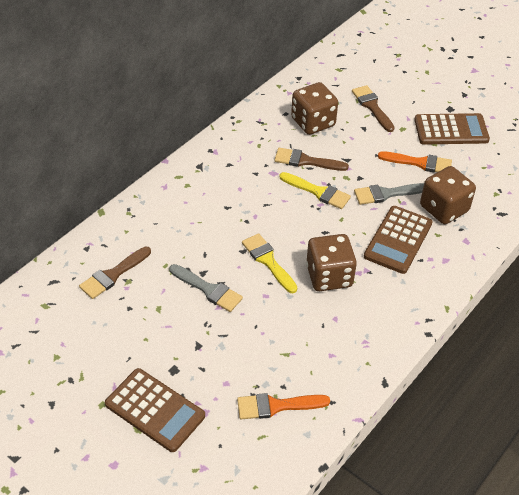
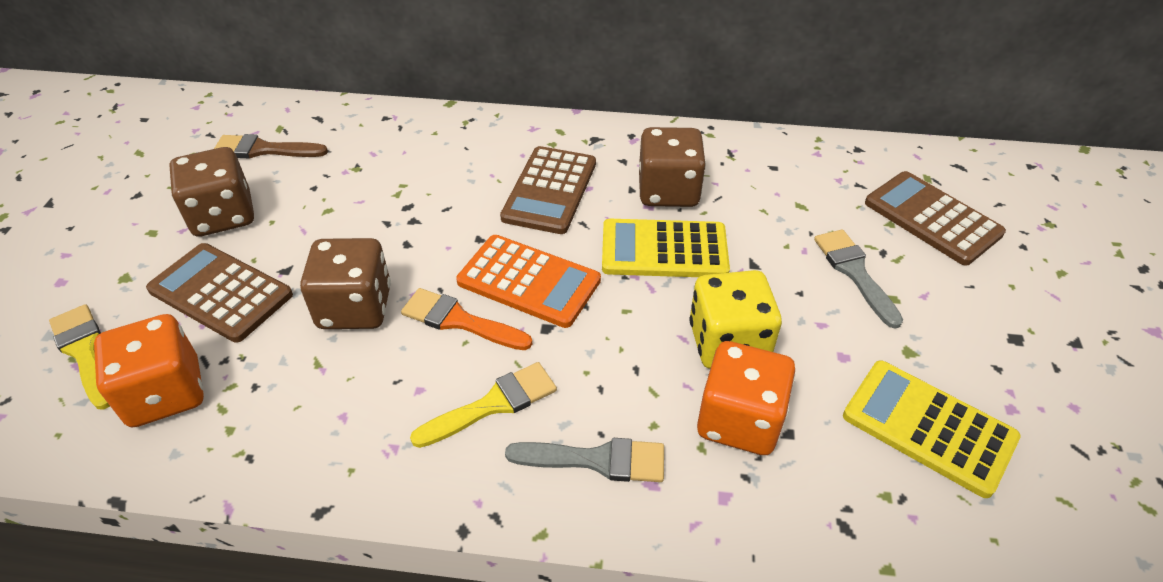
brown brush: 3 -> 1
orange brush: 2 -> 1
orange calculator: 0 -> 1
orange dice: 0 -> 2
yellow calculator: 0 -> 2
yellow dice: 0 -> 1

